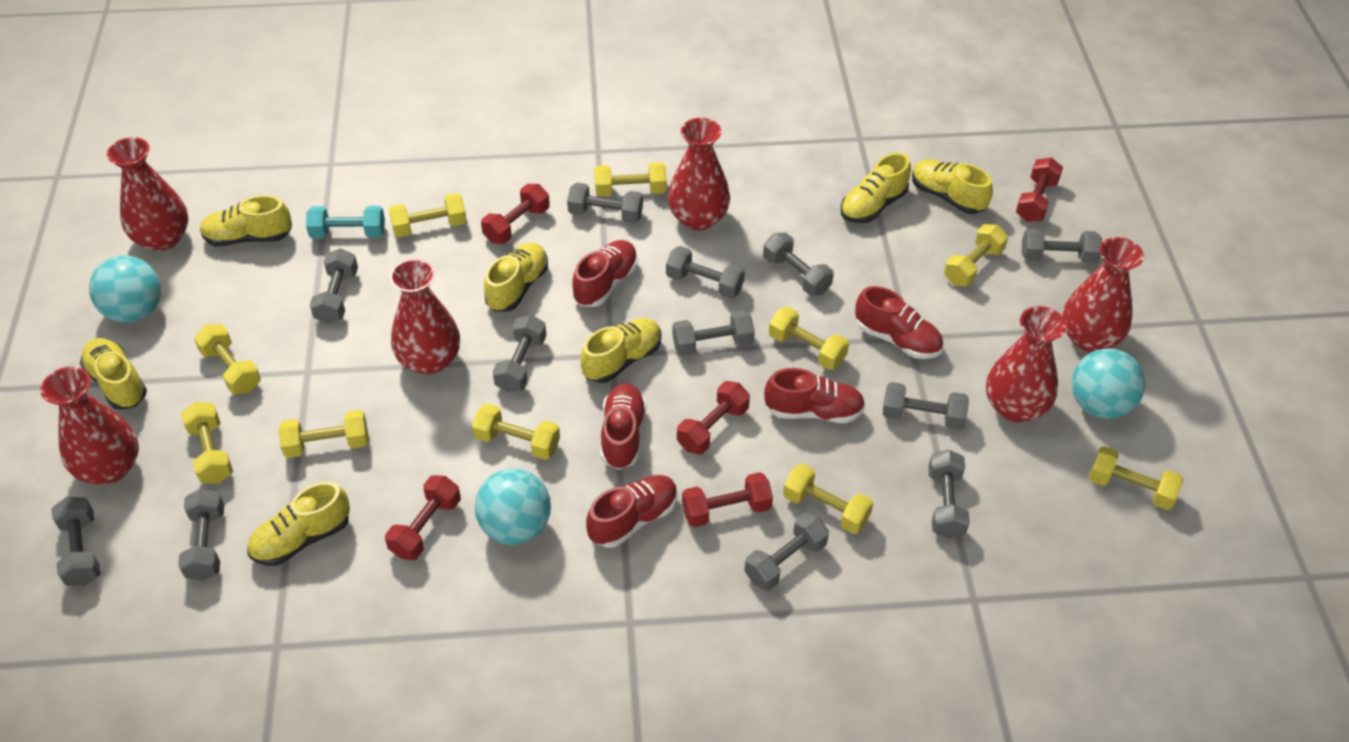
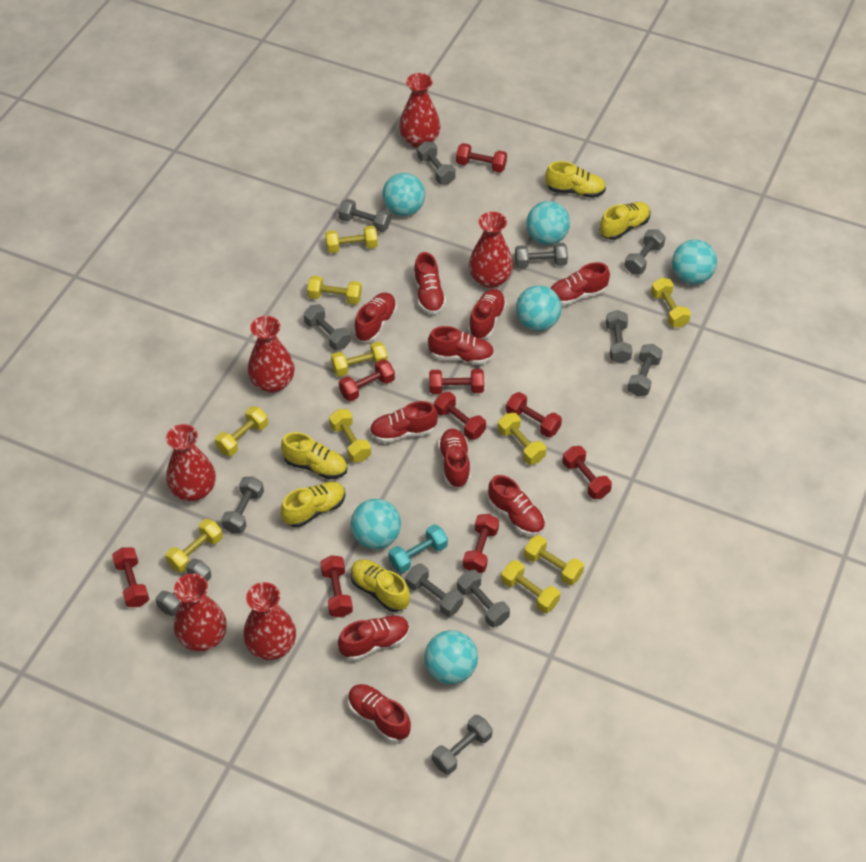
red dumbbell: 5 -> 9
red shoe: 5 -> 10
turquoise ball: 3 -> 6
yellow shoe: 7 -> 5

